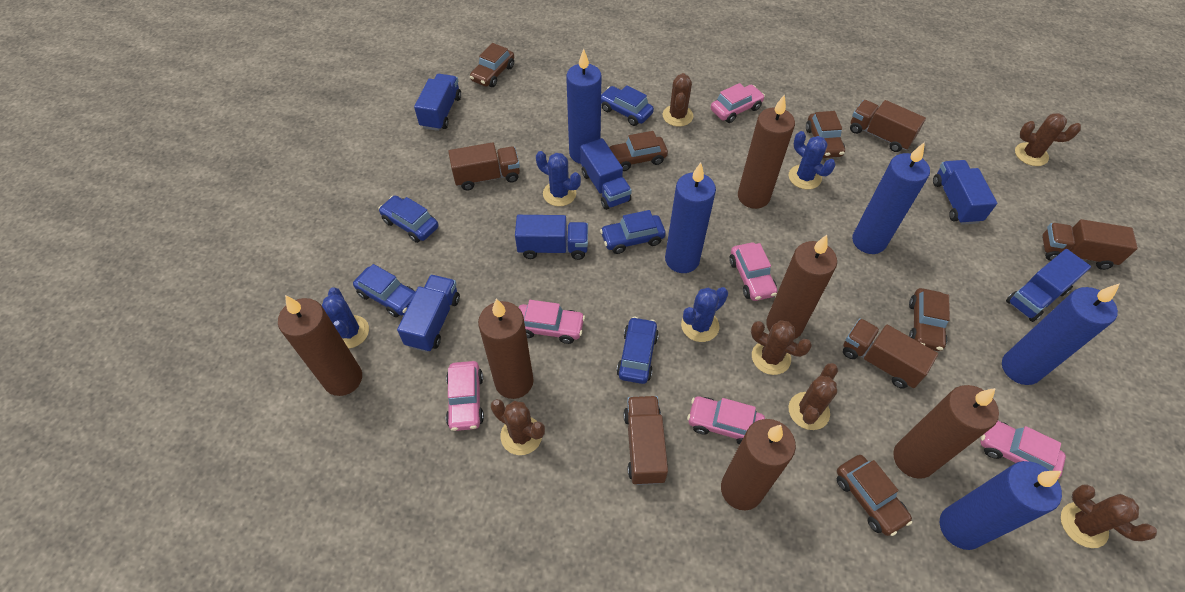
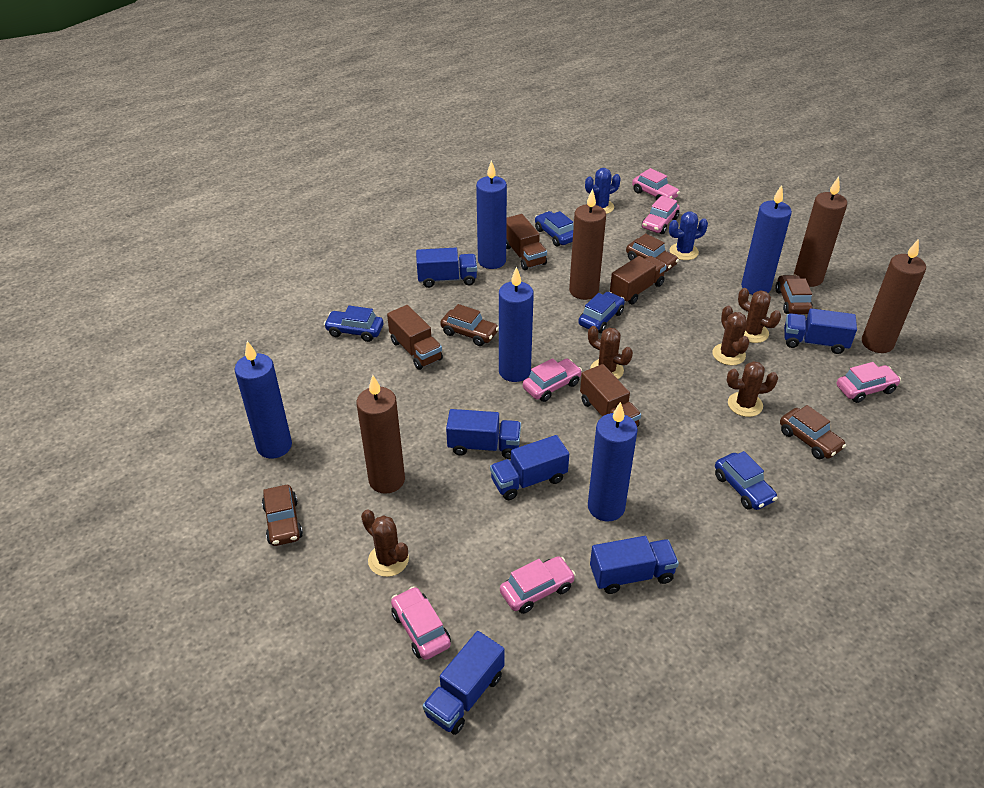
blue cactus: 4 -> 2
blue car: 5 -> 4
brown cactus: 6 -> 5
brown candle: 6 -> 4
brown truck: 5 -> 4

